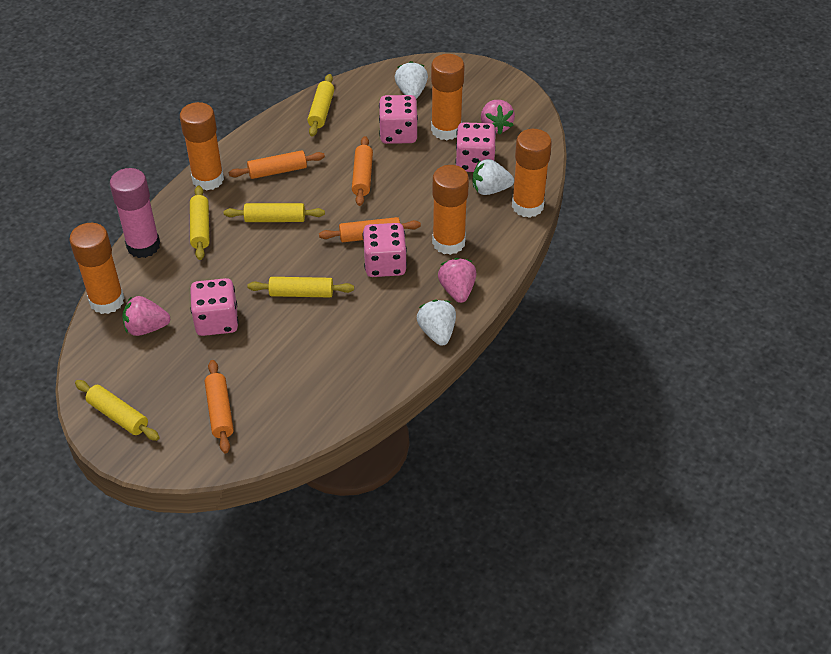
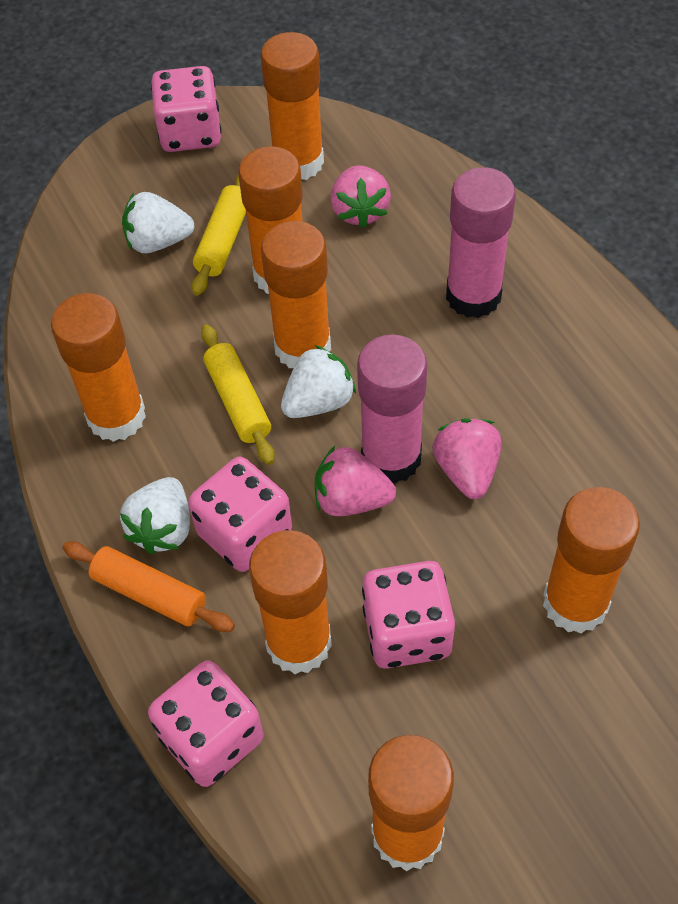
orange glue stick: 5 -> 7
orange rolling pin: 4 -> 1
pink glue stick: 1 -> 2
yellow rolling pin: 5 -> 2

